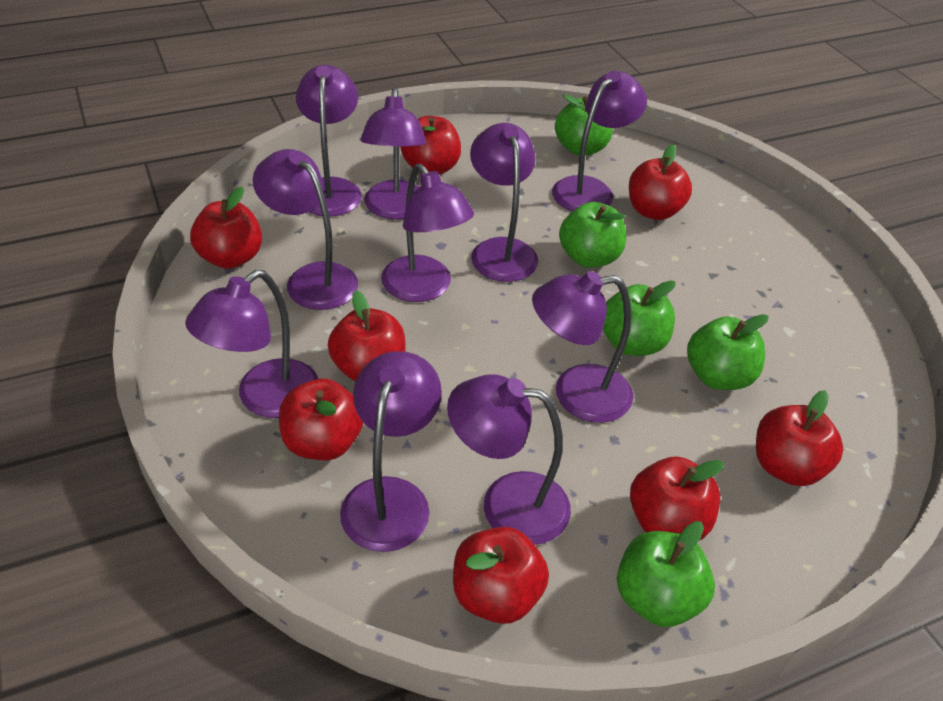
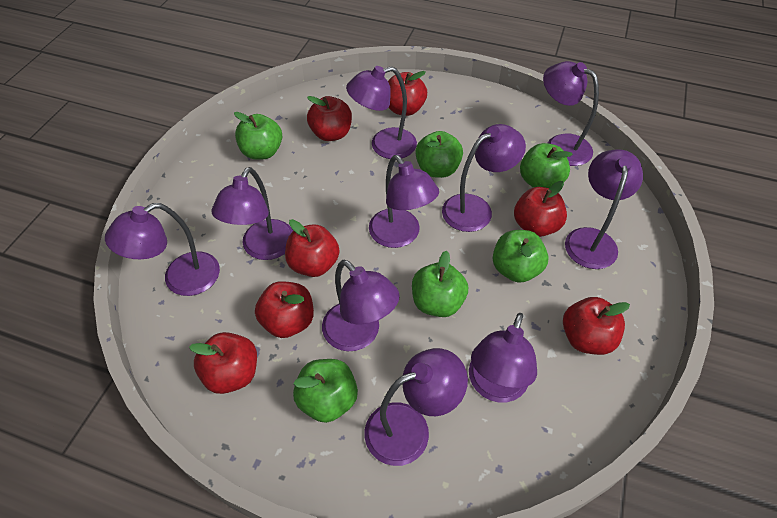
green apple: 5 -> 6
red apple: 8 -> 7

